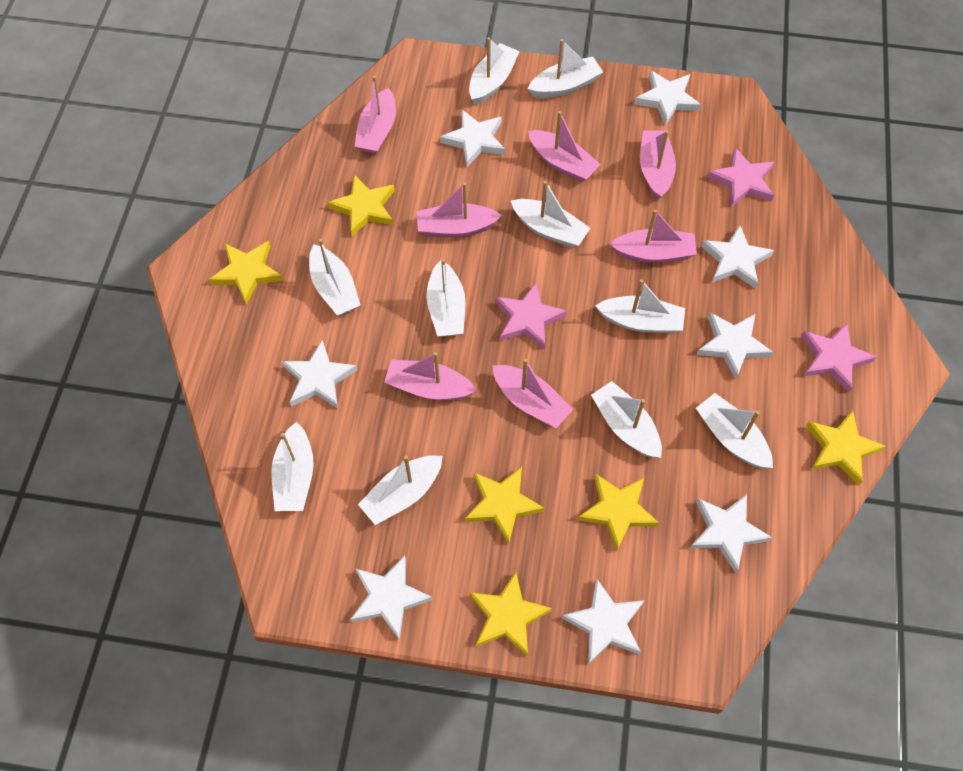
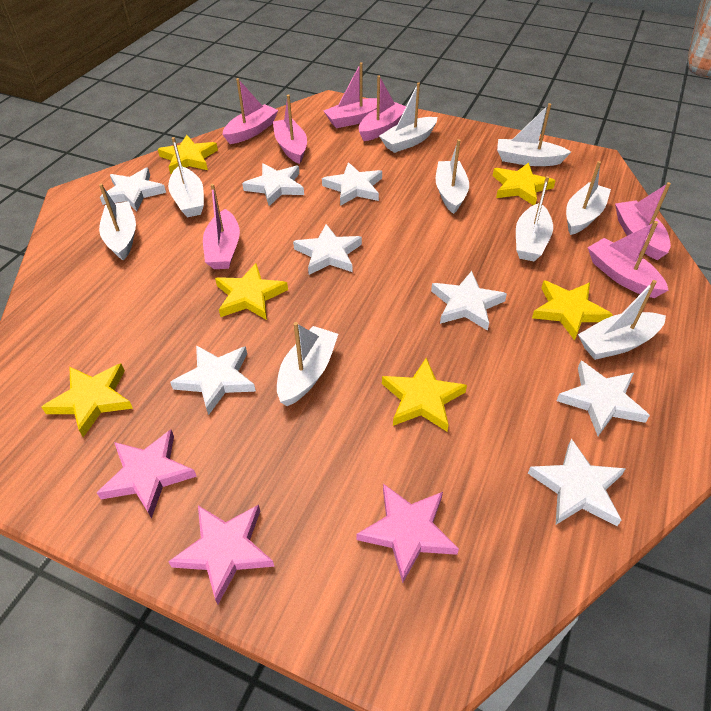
white boat: 10 -> 9

